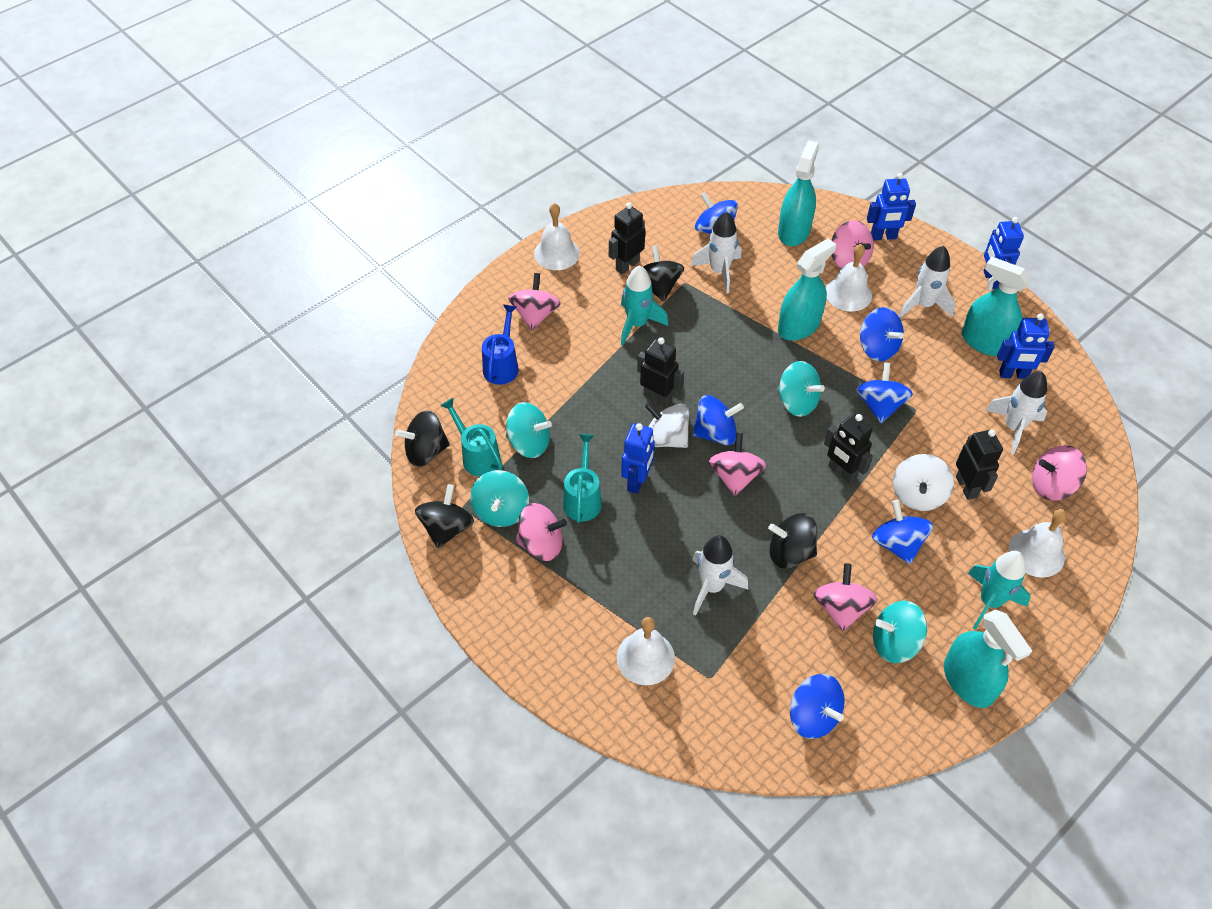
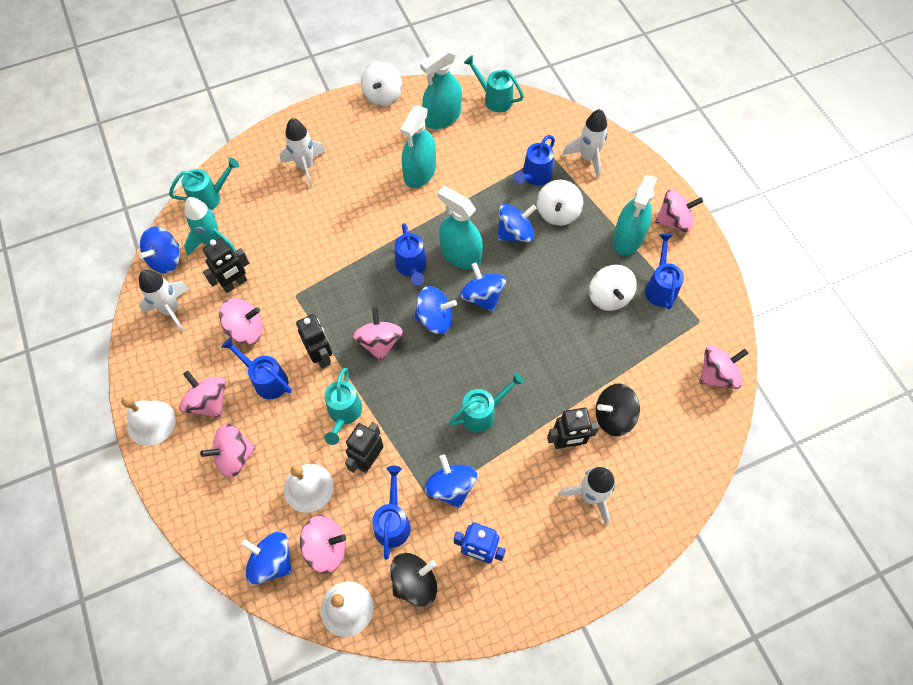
black spinning top: 4 -> 2
blue robot: 4 -> 1
blue watering can: 1 -> 5
pink spinning top: 6 -> 7
turquoise rocket: 2 -> 1
turquoise spinning top: 4 -> 0
turquoise watering can: 2 -> 4
white bell: 4 -> 3
white spinning top: 2 -> 3

